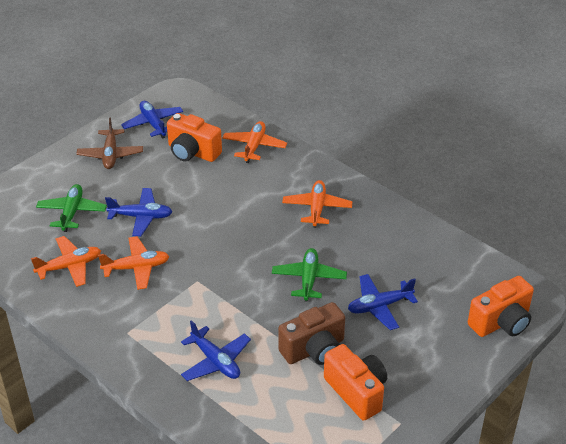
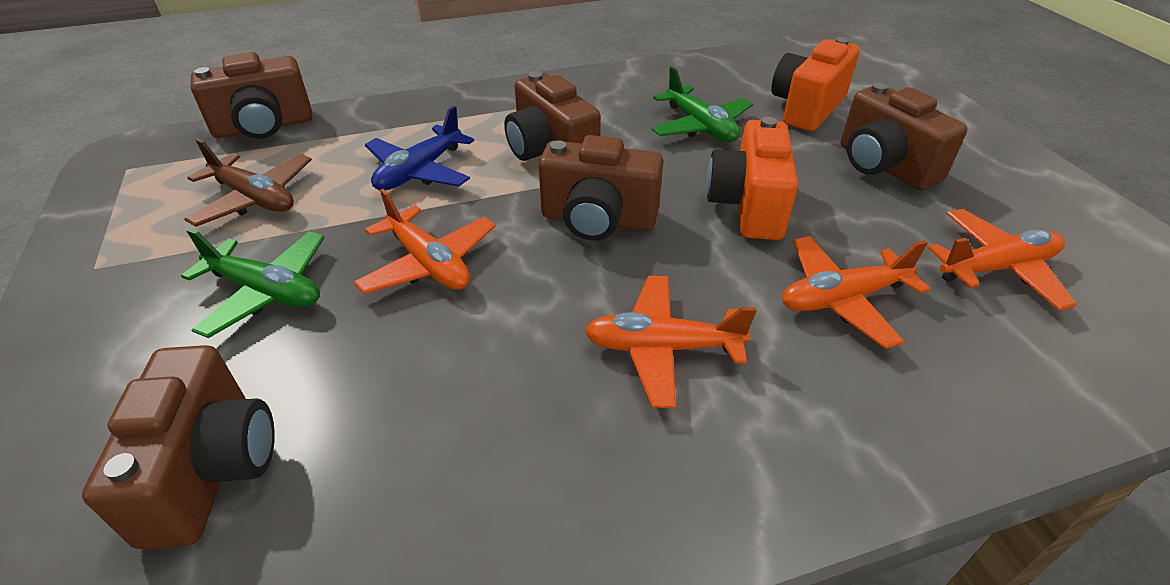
blue plane: 4 -> 1
brown camera: 1 -> 5
orange camera: 3 -> 2

